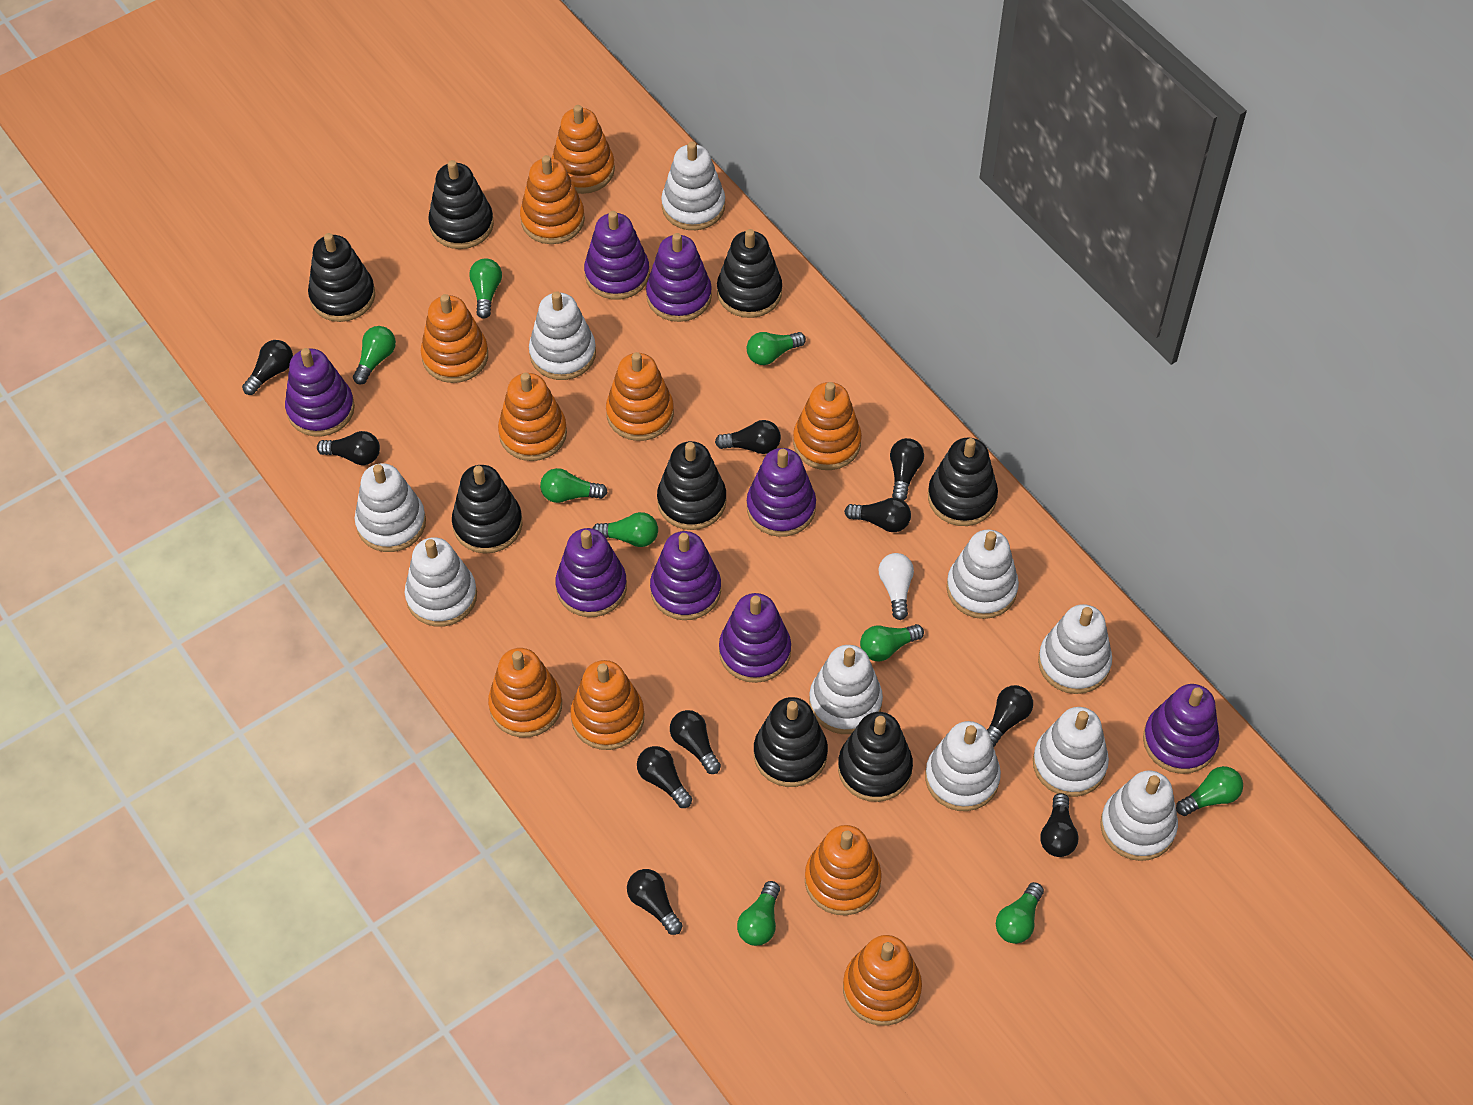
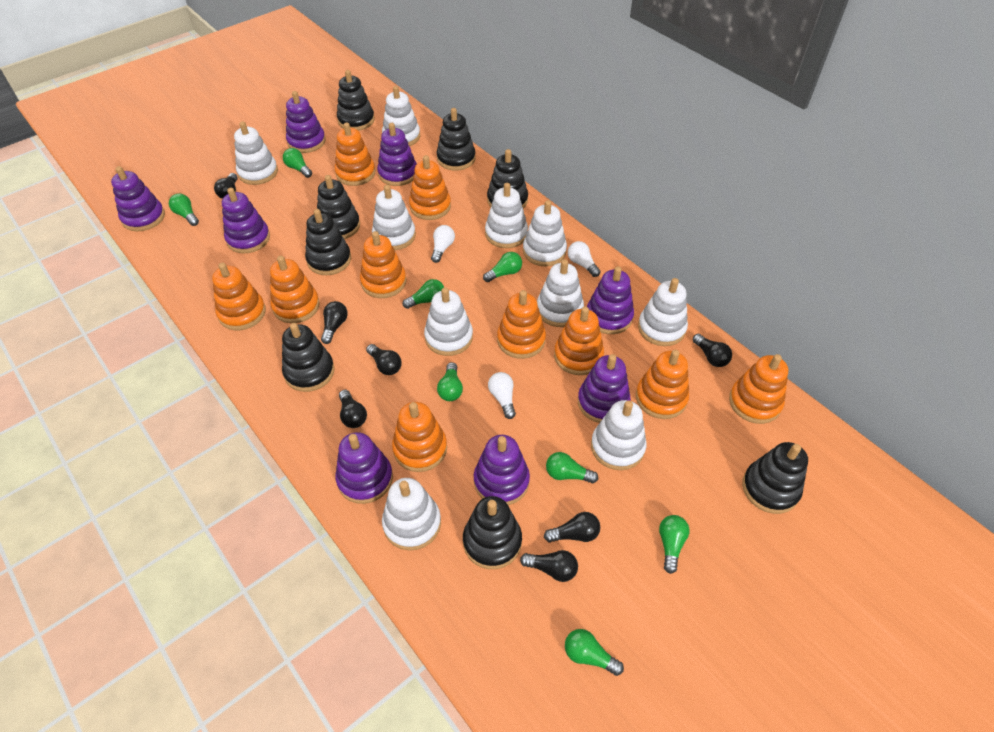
black light bulb: 10 -> 7
green light bulb: 9 -> 8
white light bulb: 1 -> 3

